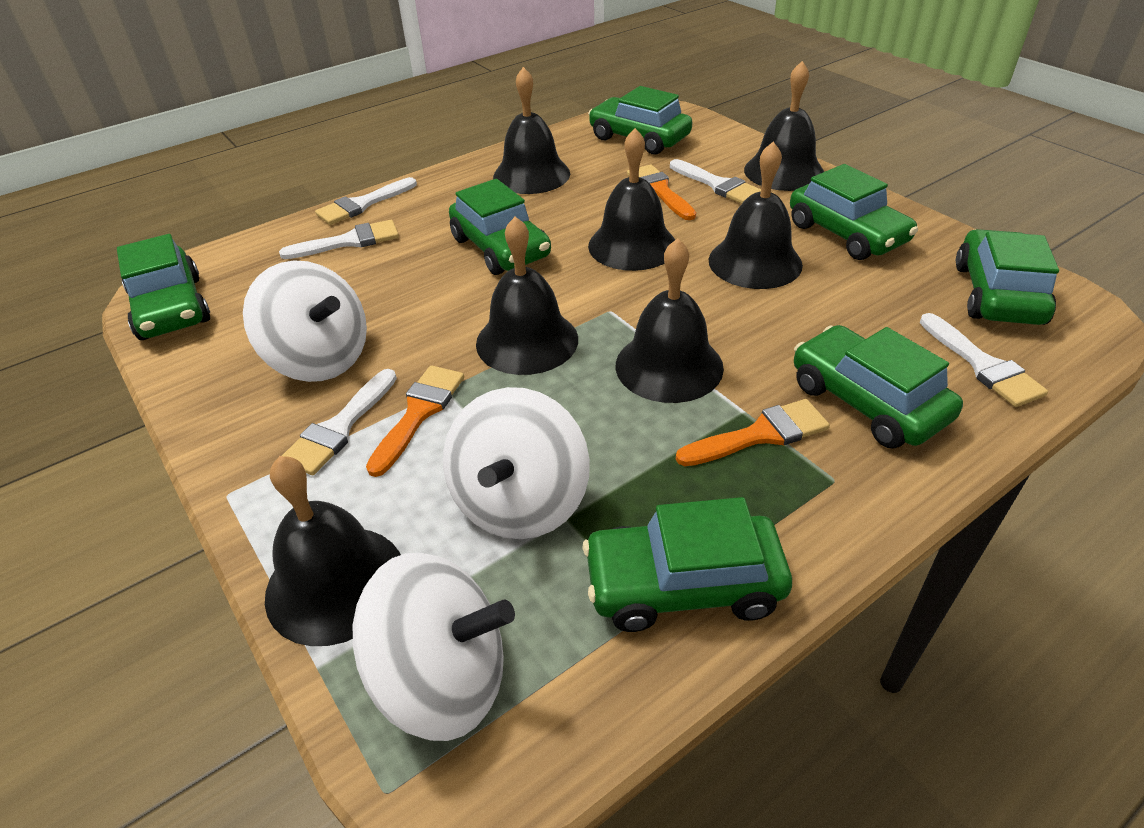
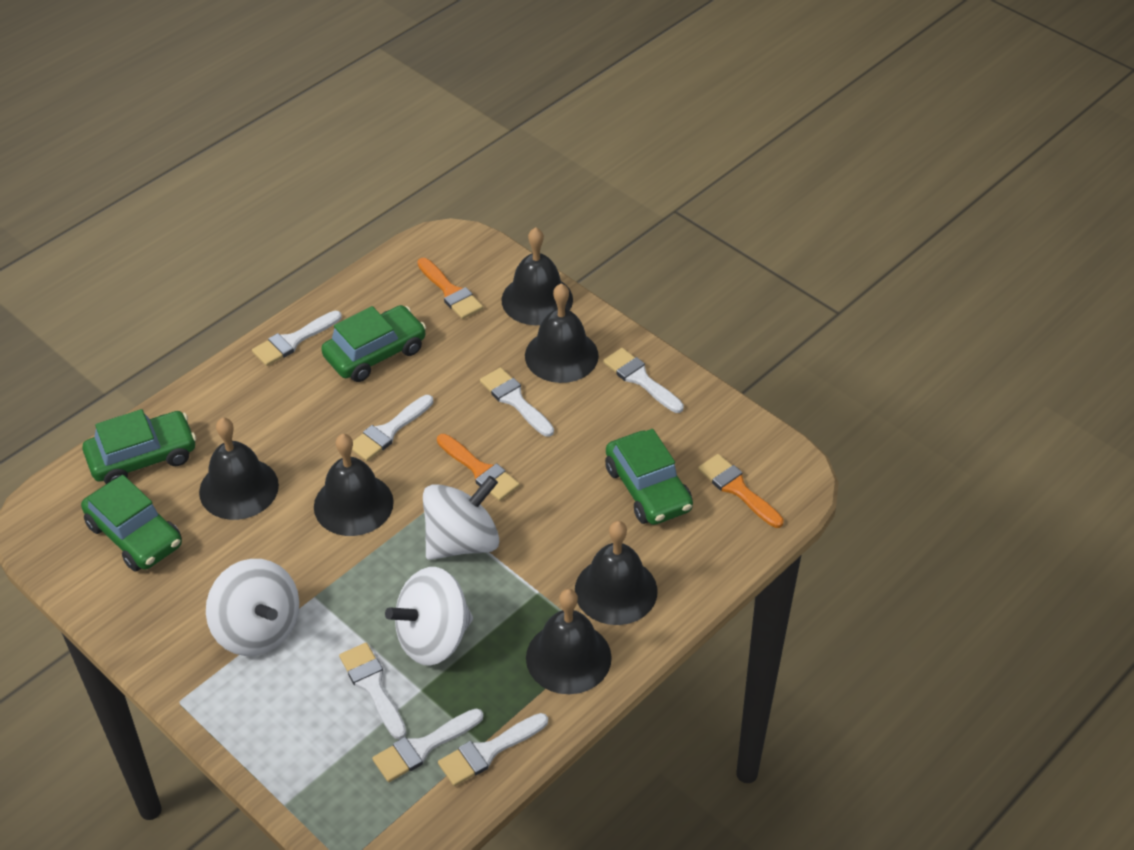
black bell: 7 -> 6
green car: 7 -> 4
white brush: 5 -> 7

